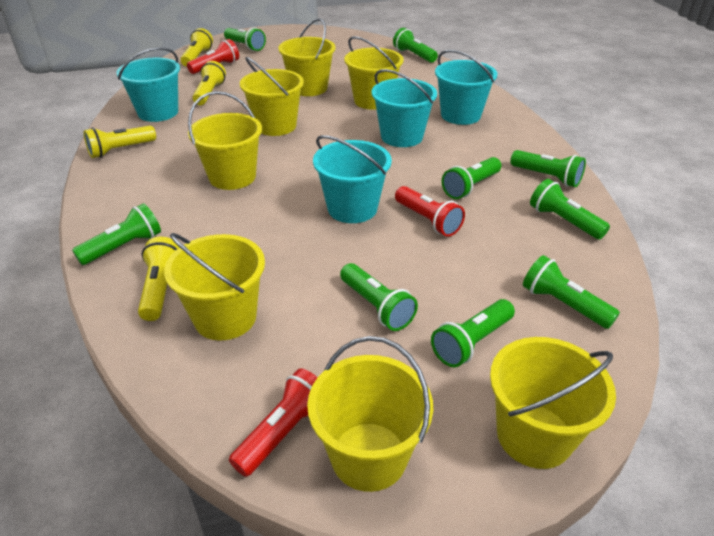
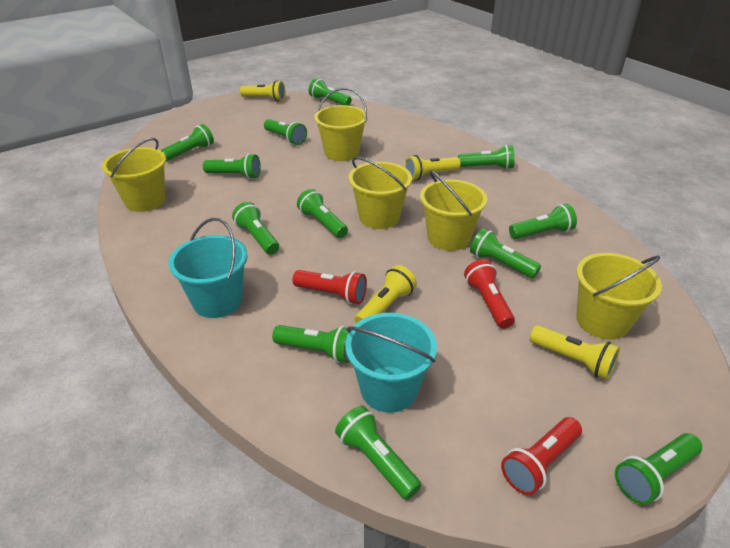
green flashlight: 9 -> 12
turquoise bucket: 4 -> 2
yellow bucket: 7 -> 5

